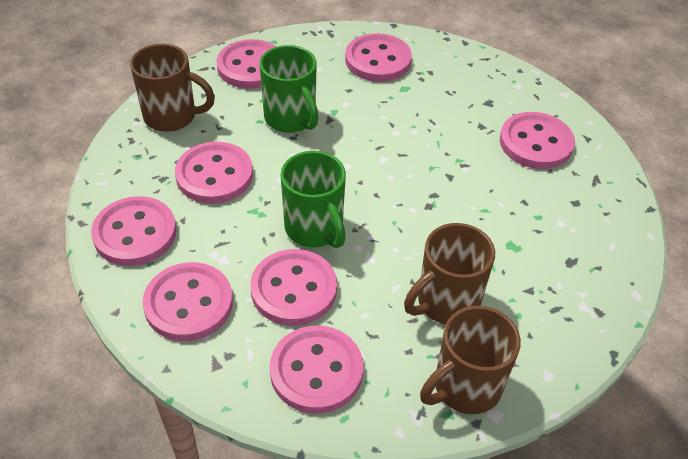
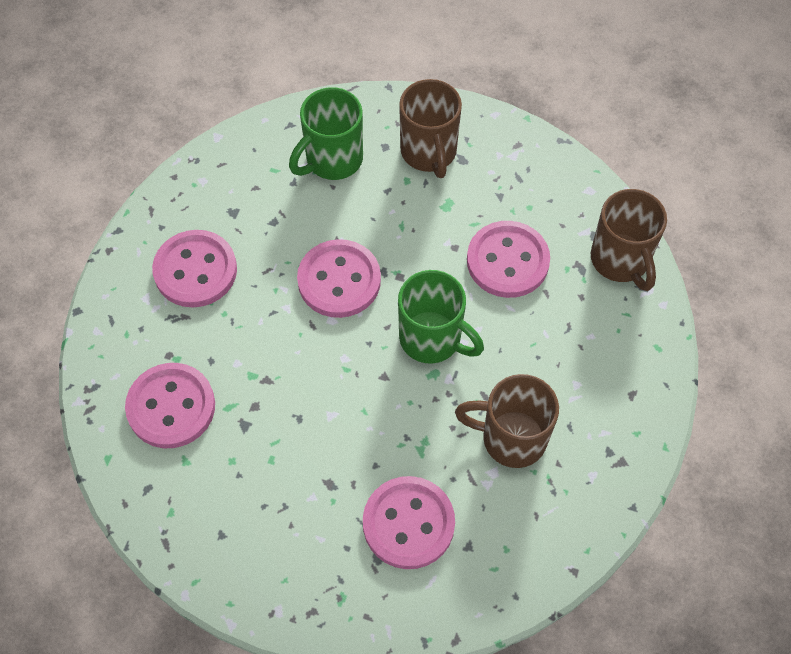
pink button: 8 -> 5

